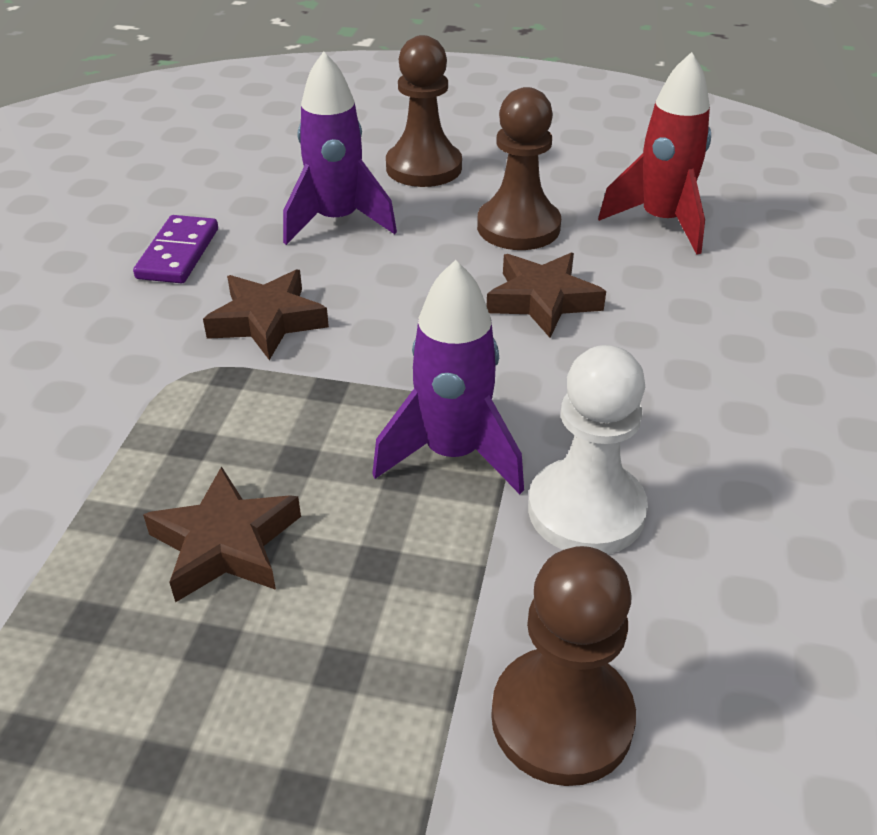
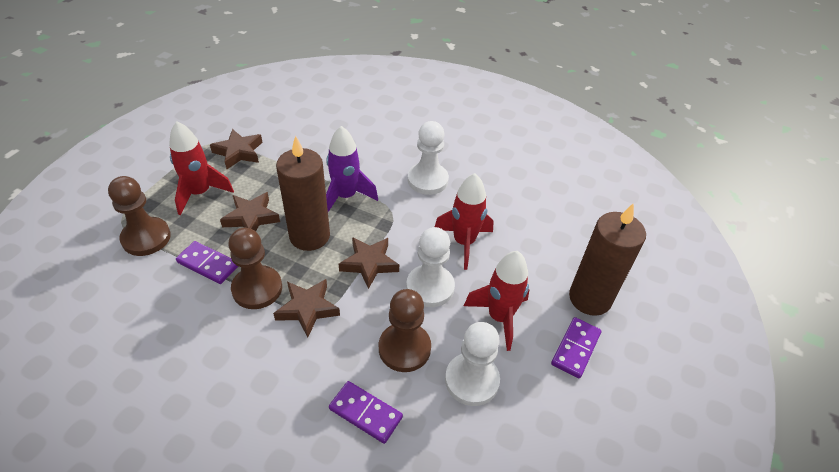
brown candle: 0 -> 2
brown star: 3 -> 4
purple domino: 1 -> 3
purple rocket: 2 -> 1
red rocket: 1 -> 3
white pawn: 1 -> 3

